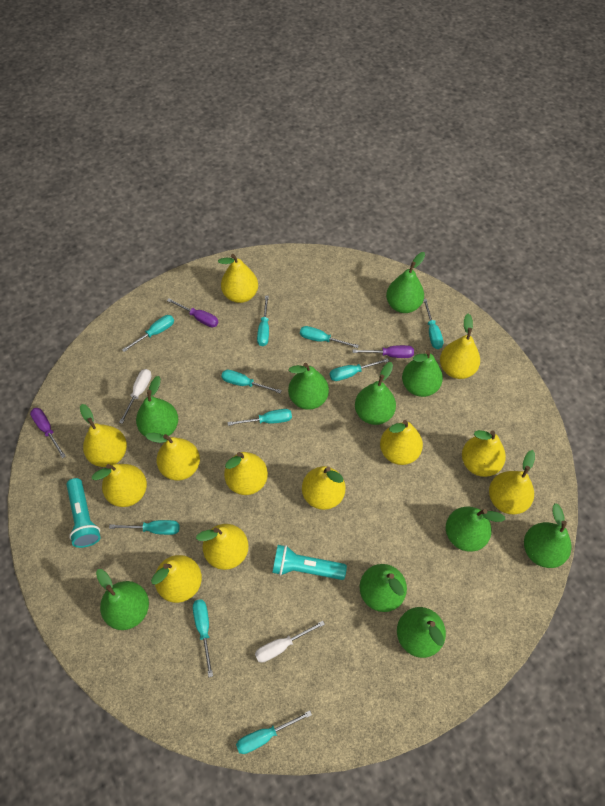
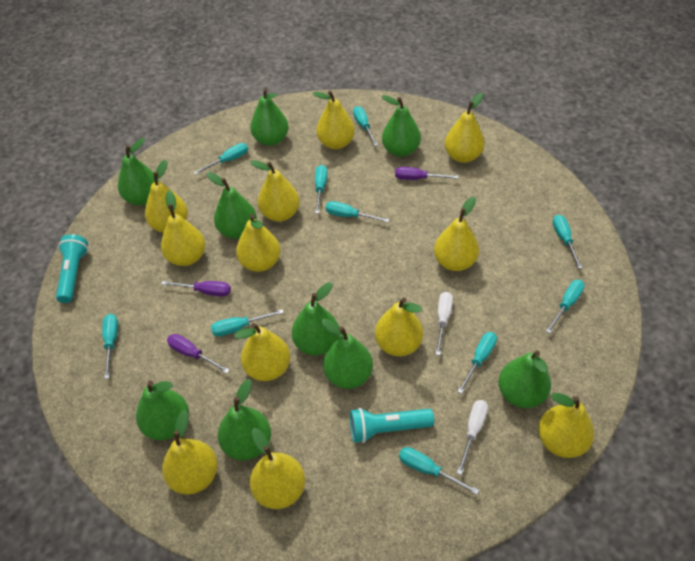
green pear: 10 -> 9

